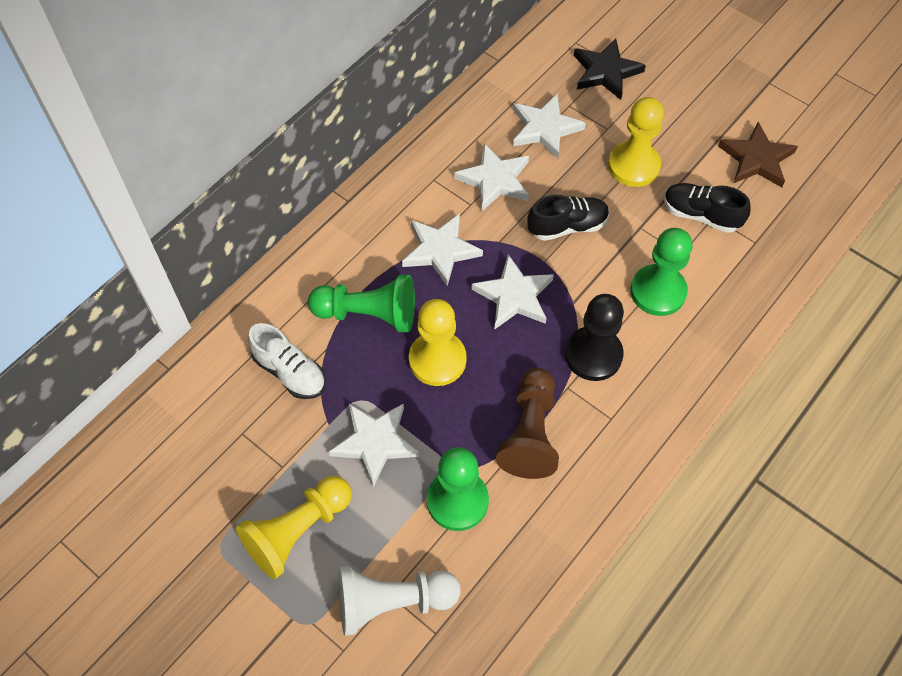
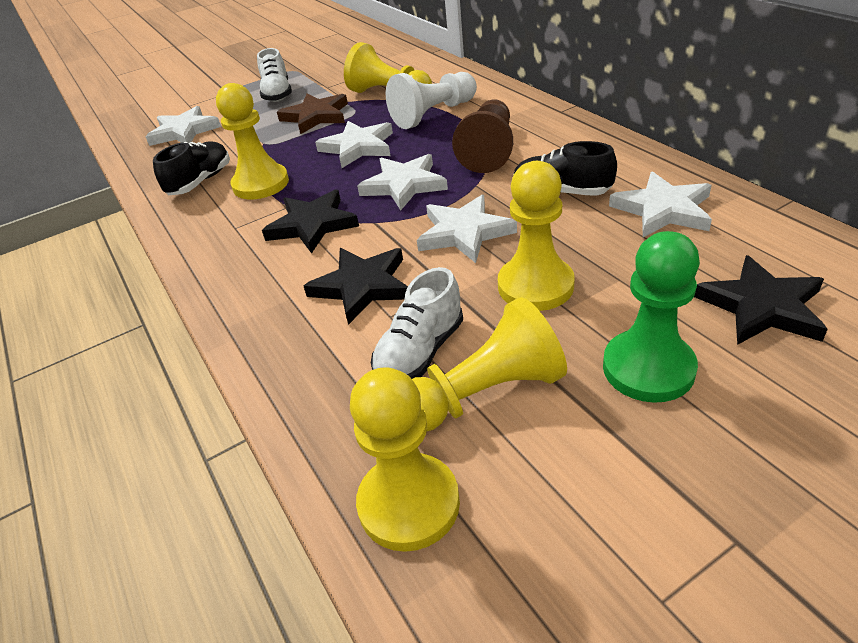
black pawn: 1 -> 0
black star: 1 -> 3
green pawn: 3 -> 1
white shoe: 1 -> 2
yellow pawn: 3 -> 5

